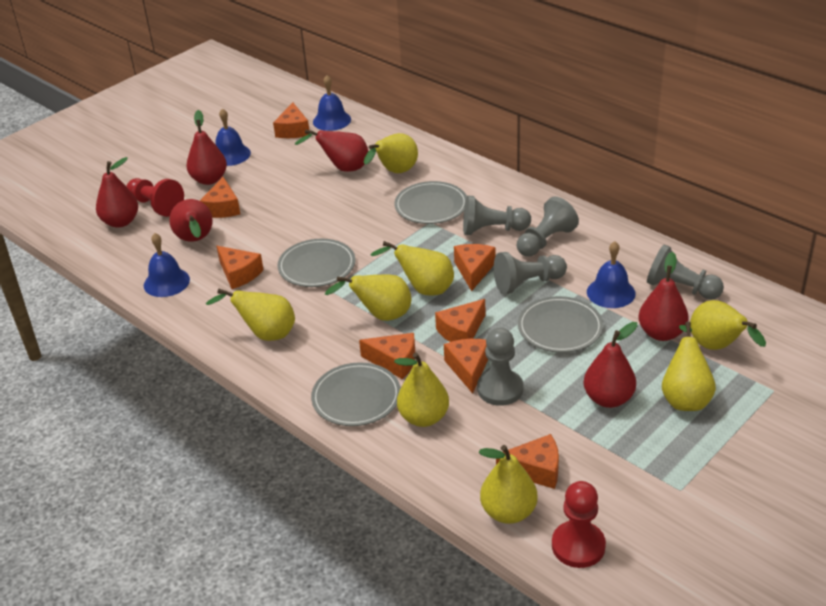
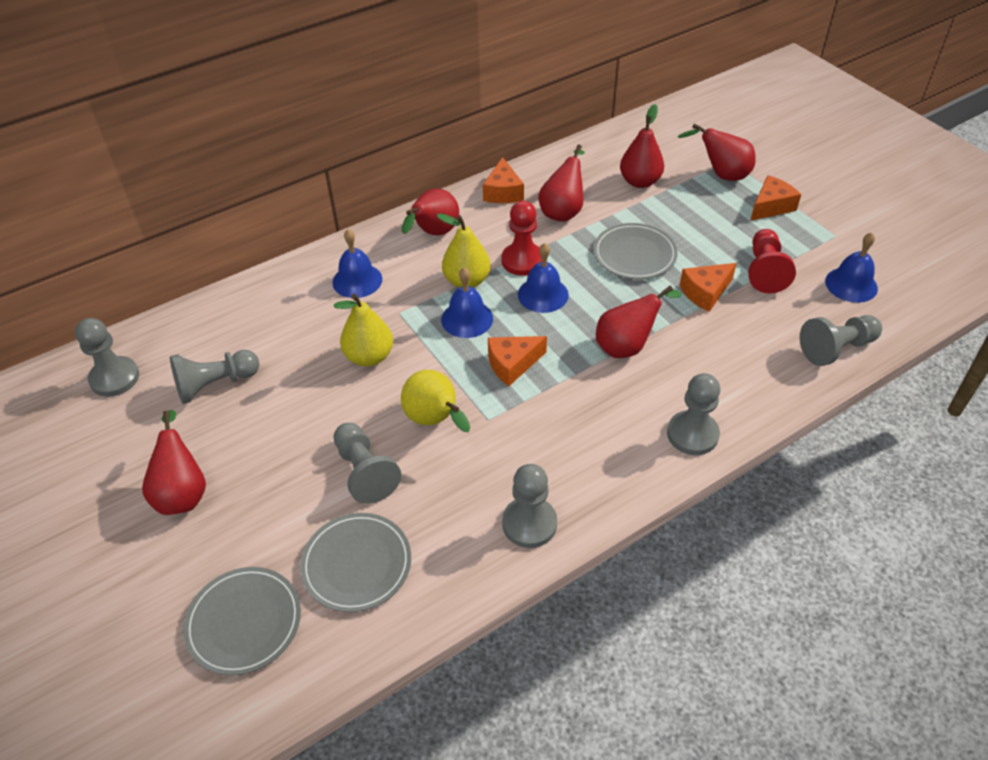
grey pawn: 5 -> 6
grey plate: 4 -> 3
orange cheese: 8 -> 4
yellow pear: 8 -> 3

